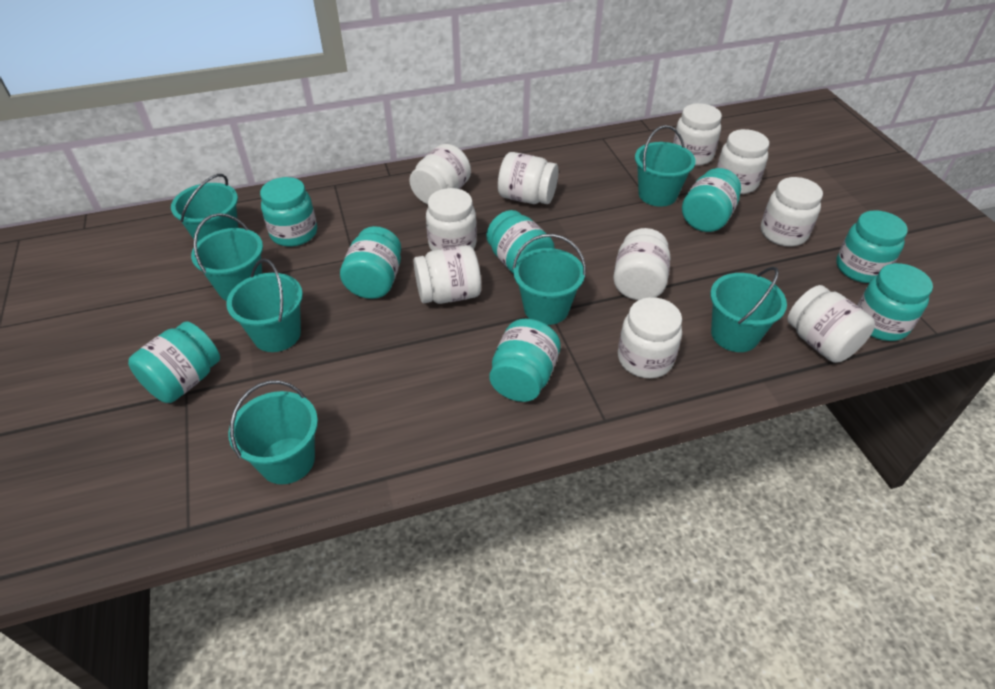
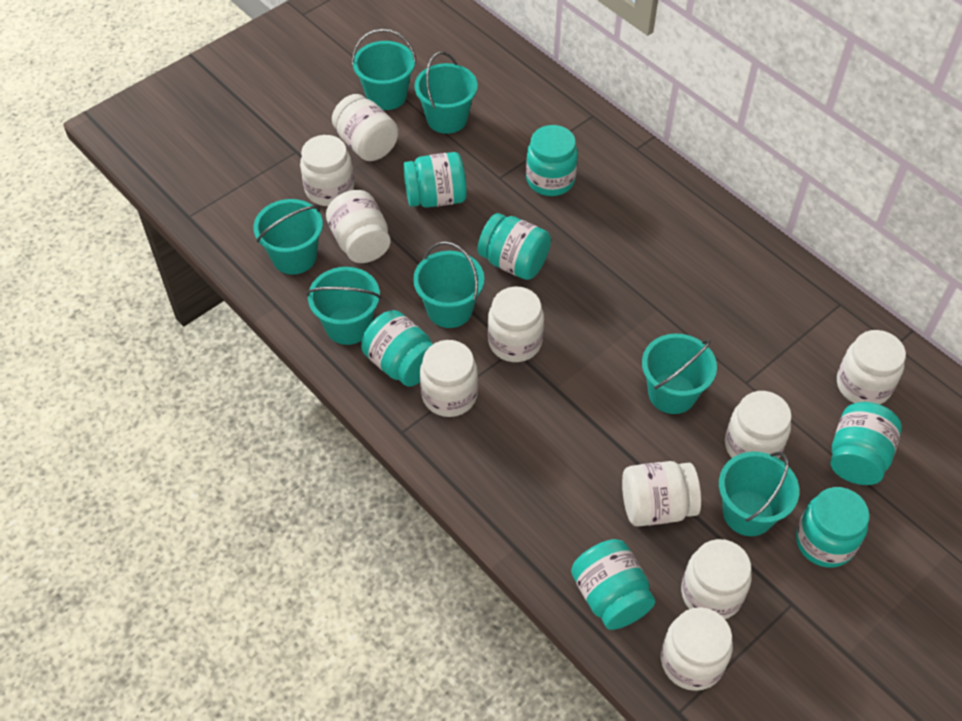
turquoise jar: 8 -> 7

